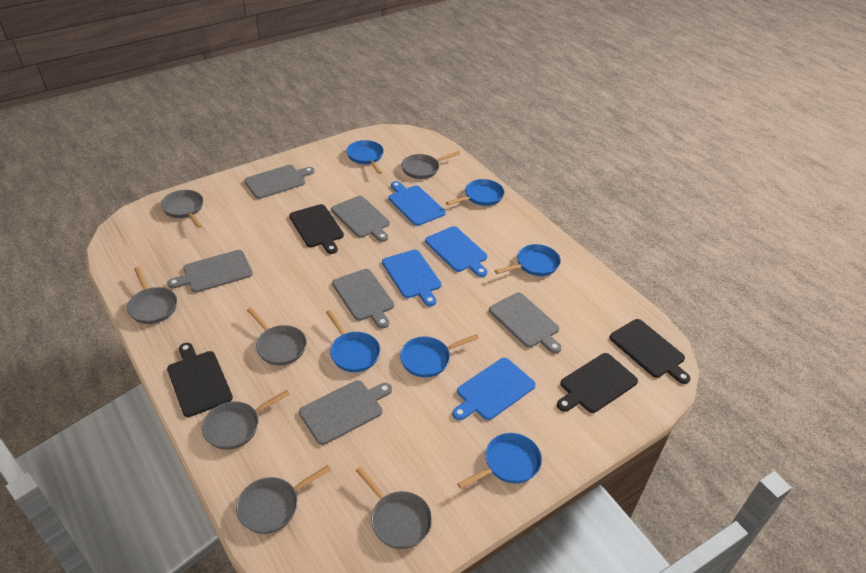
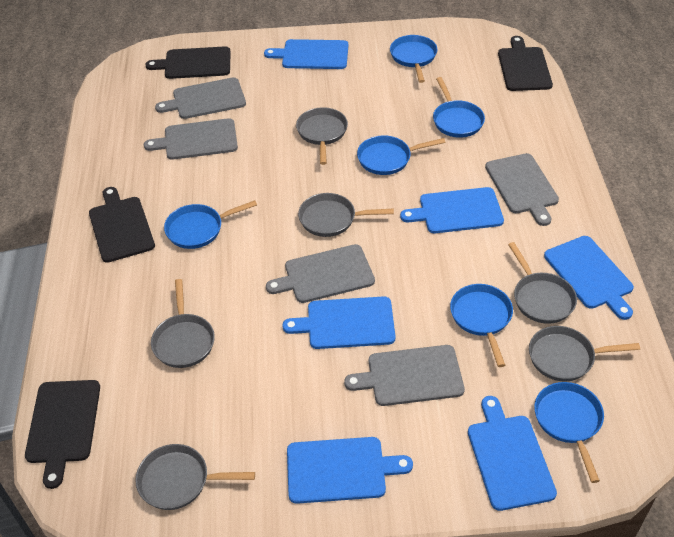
blue cutting board: 4 -> 6
grey cutting board: 6 -> 5
grey pan: 7 -> 6

